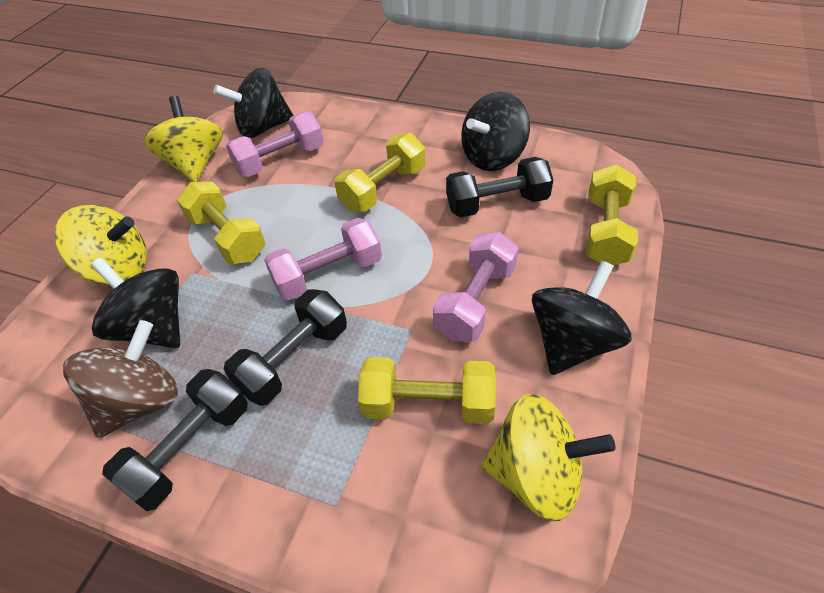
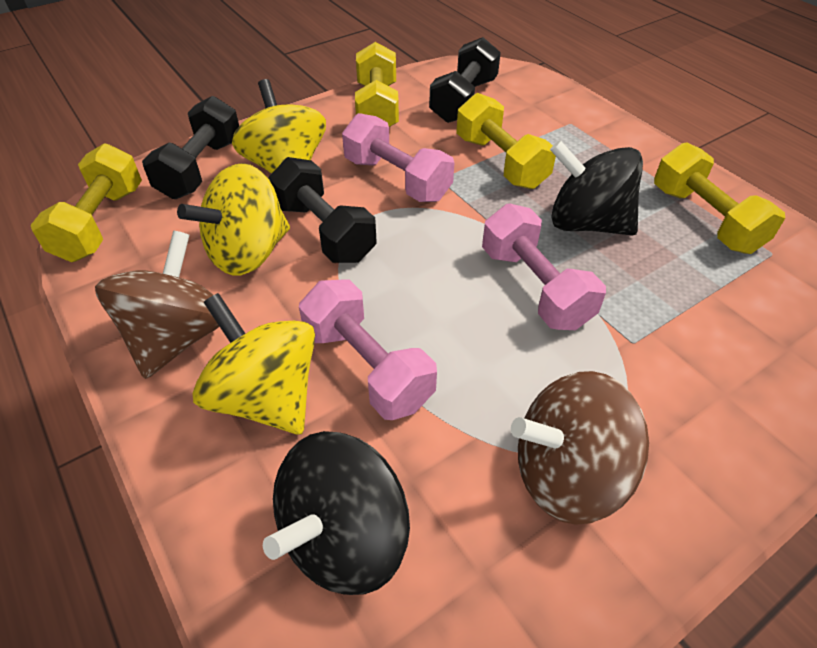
black spinning top: 4 -> 2
brown spinning top: 1 -> 2

